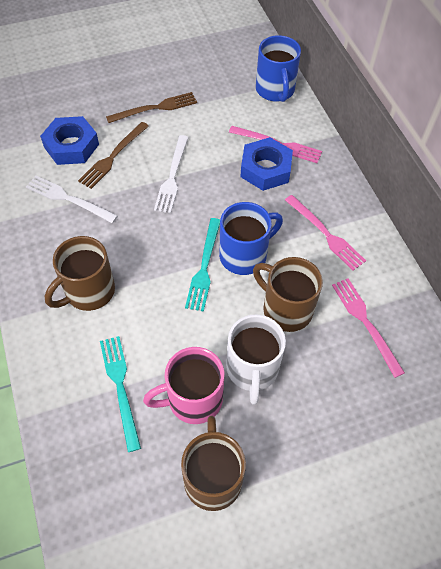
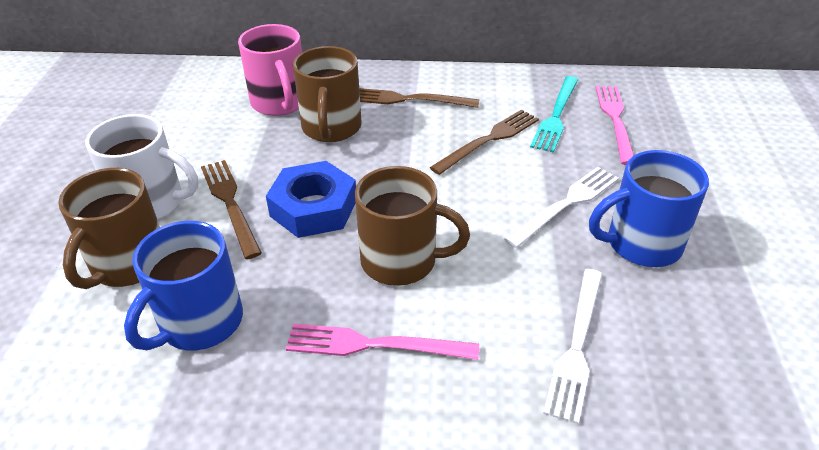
blue nut: 2 -> 1
brown fork: 2 -> 3
pink fork: 3 -> 2
turquoise fork: 2 -> 1

